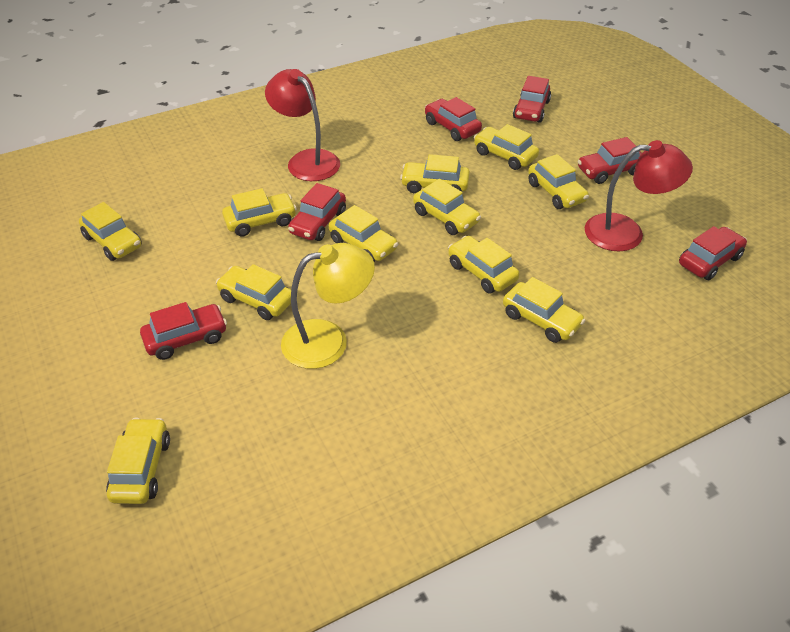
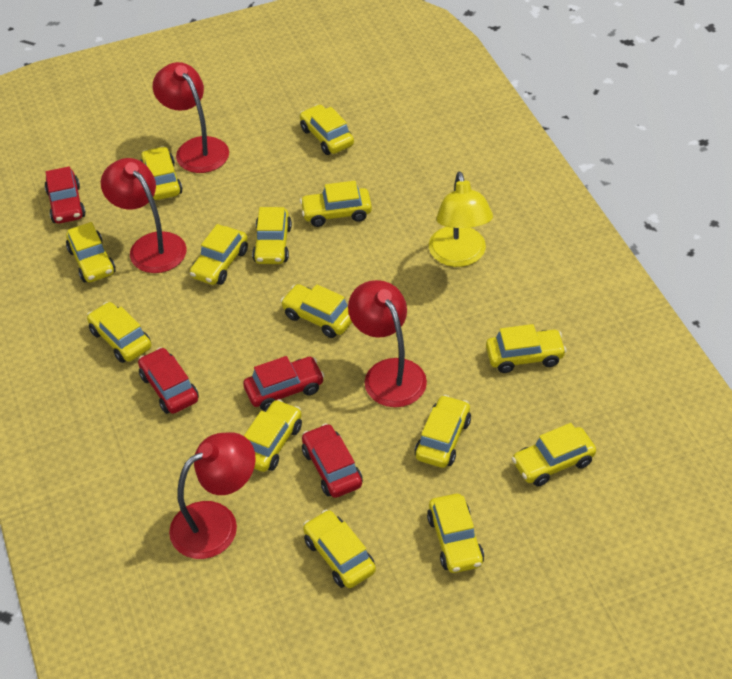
red car: 6 -> 4
red lamp: 2 -> 4
yellow car: 11 -> 14

